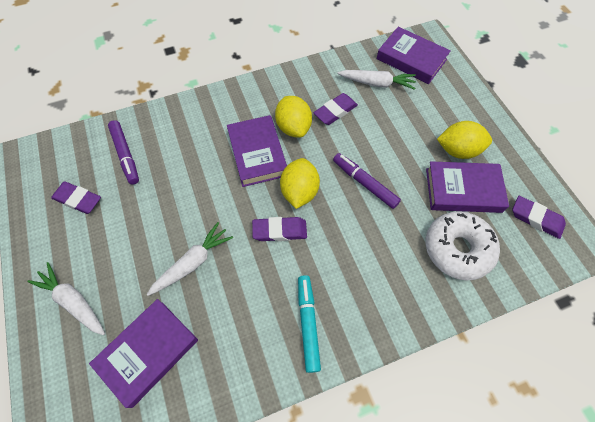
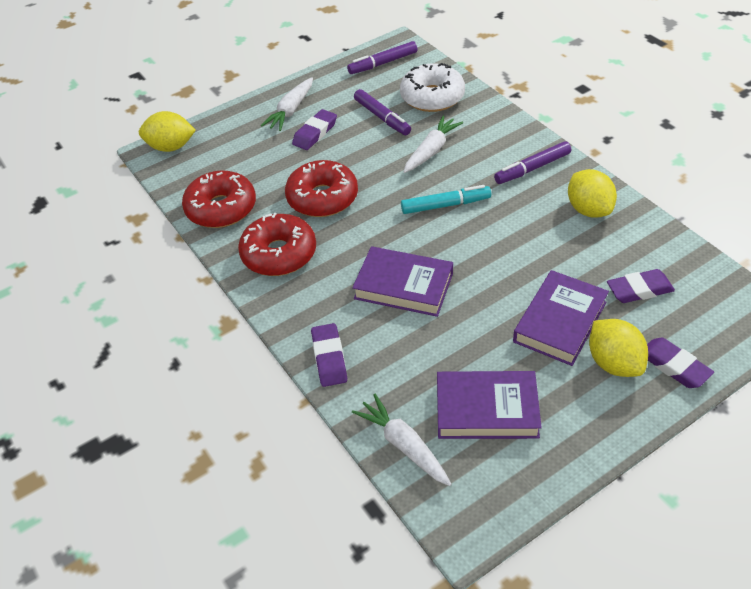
purple book: 4 -> 3
purple marker: 2 -> 3
red donut: 0 -> 3

